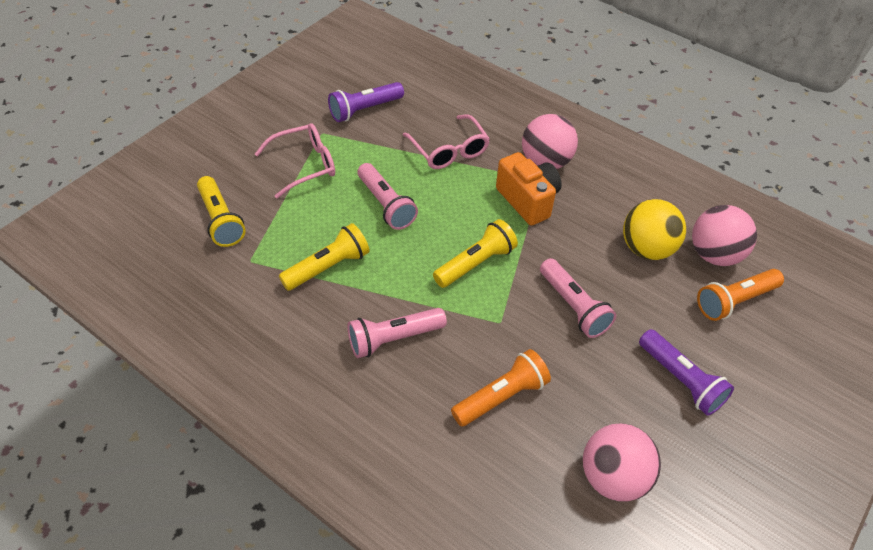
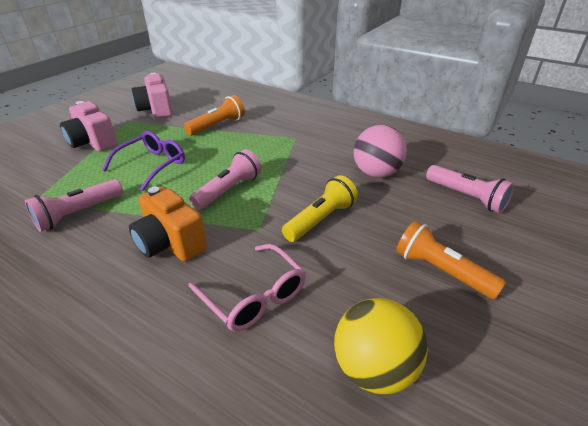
pink ball: 3 -> 1
pink camera: 0 -> 2
pink glasses: 2 -> 1
purple flashlight: 2 -> 0
purple glasses: 0 -> 1
yellow flashlight: 3 -> 1

